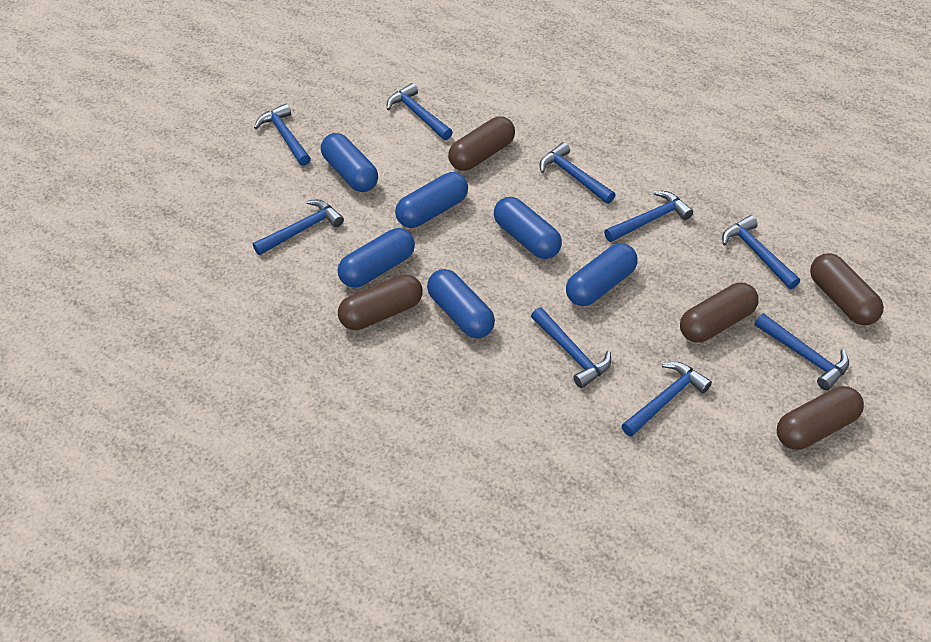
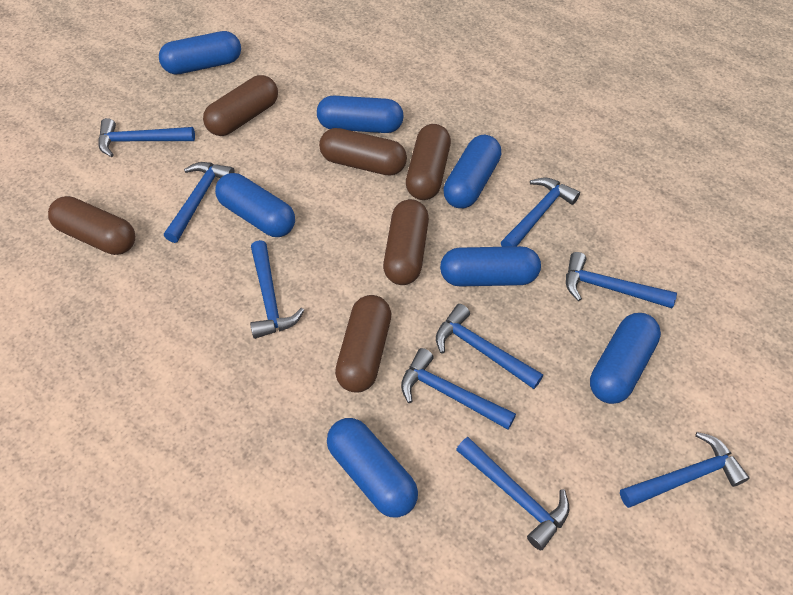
blue capsule: 6 -> 7
brown capsule: 5 -> 6

